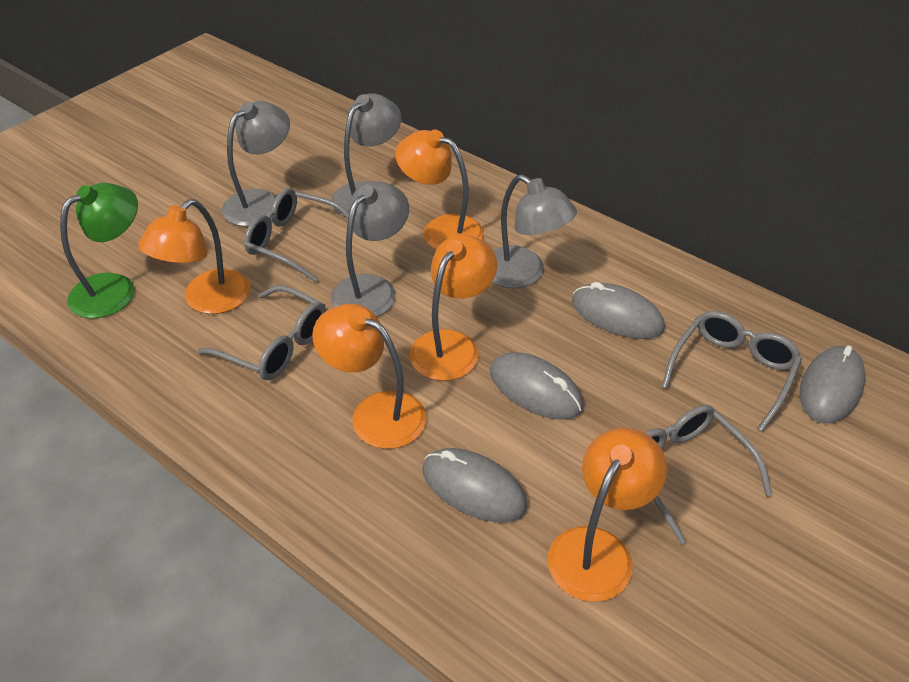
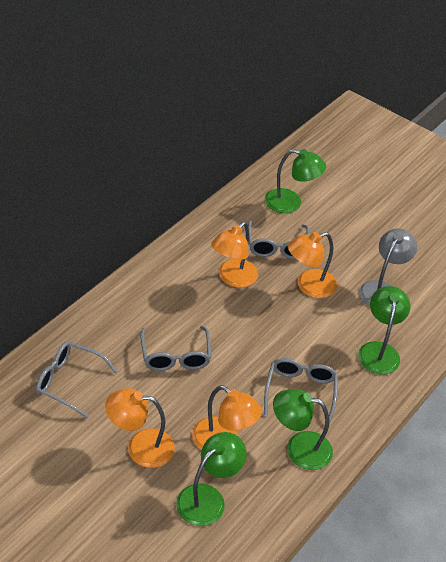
green lamp: 1 -> 4
grey lamp: 4 -> 1
grey mouse: 4 -> 0
orange lamp: 5 -> 4

